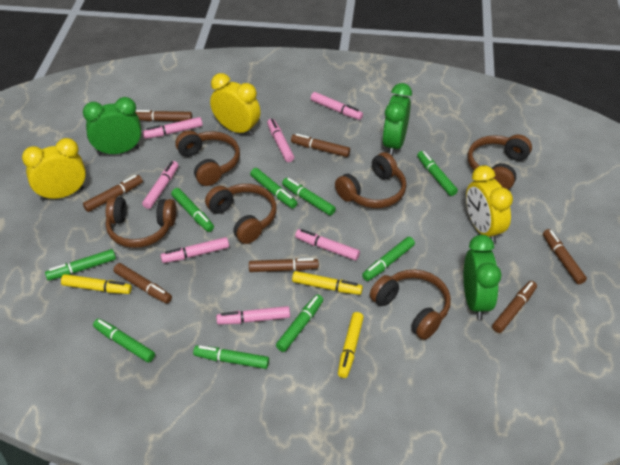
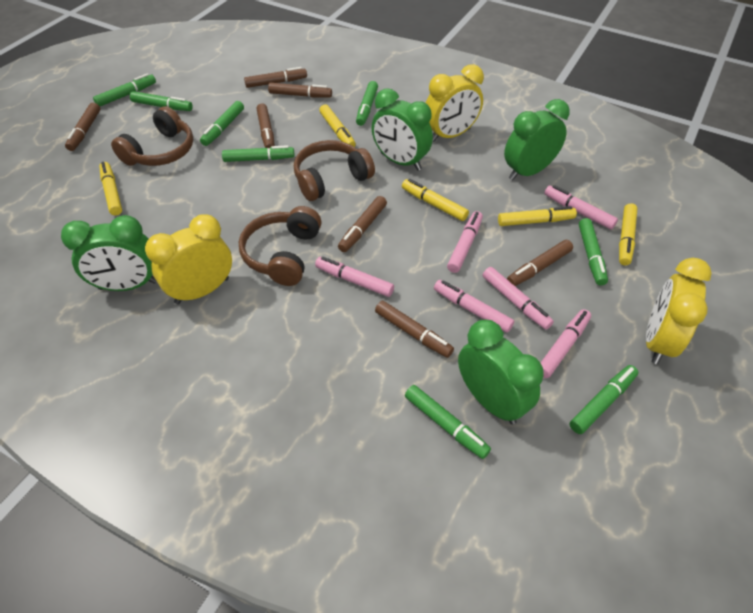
brown headphones: 6 -> 3
green clock: 3 -> 4
green marker: 9 -> 8
pink marker: 7 -> 6
yellow marker: 3 -> 5

